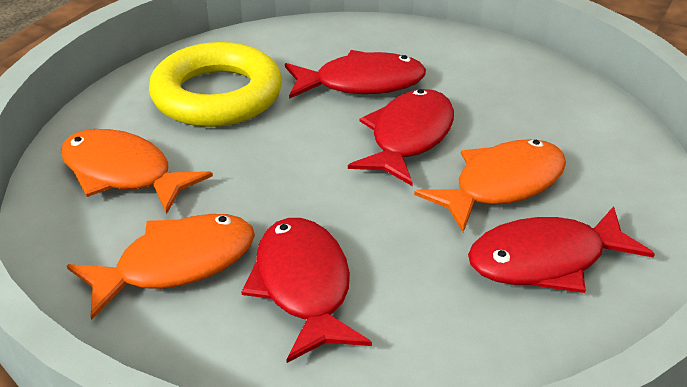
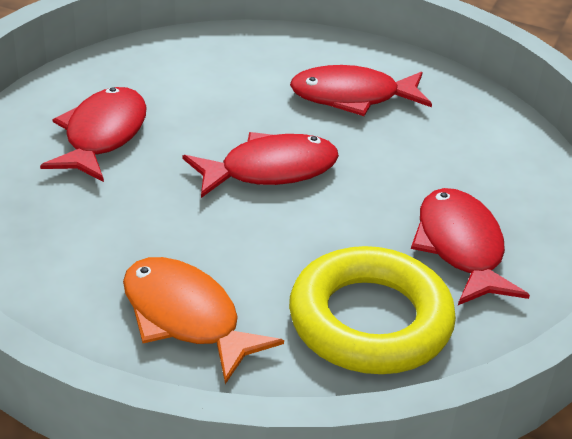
orange fish: 3 -> 1

